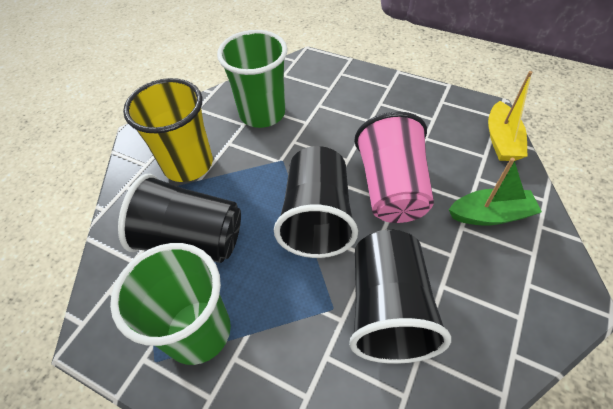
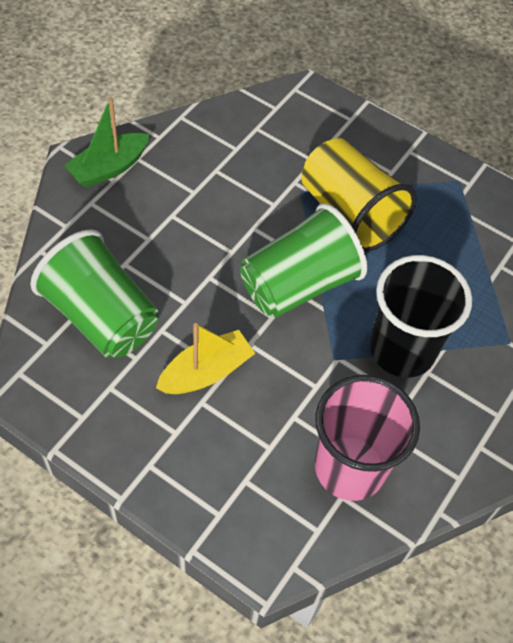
black cup: 3 -> 1

